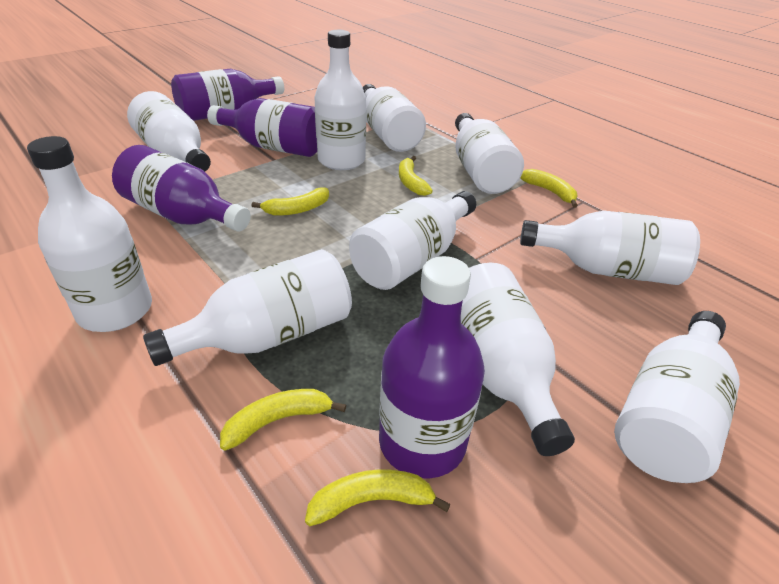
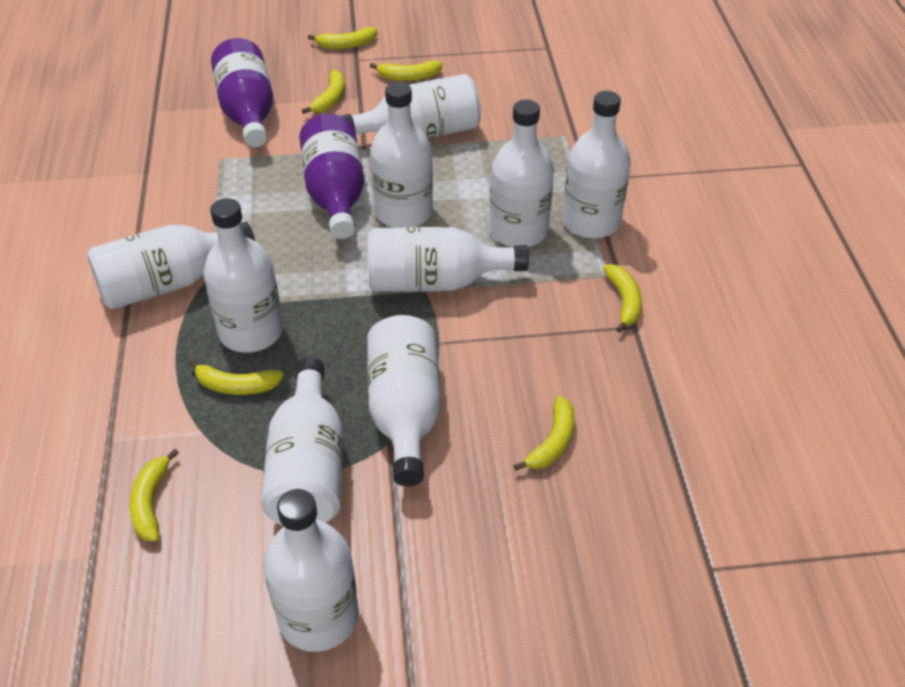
purple bottle: 4 -> 2
yellow banana: 5 -> 7

